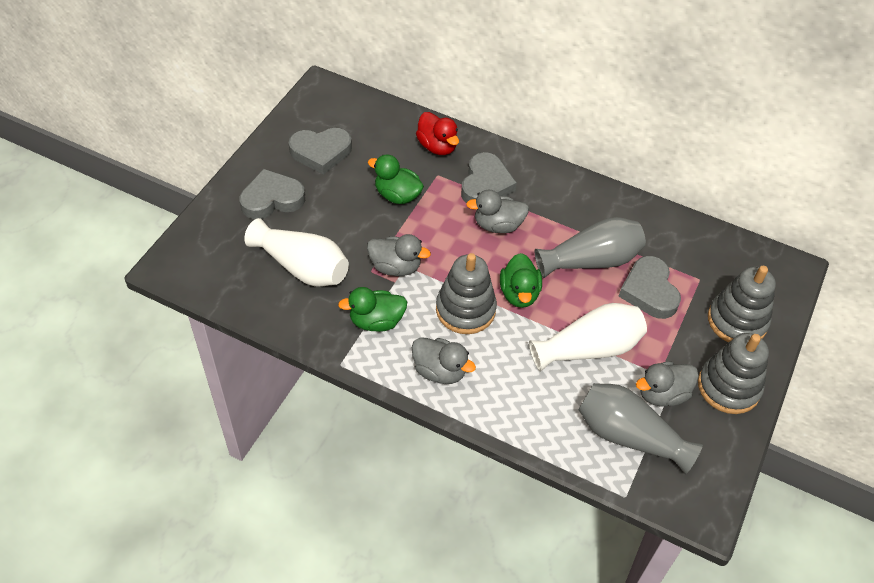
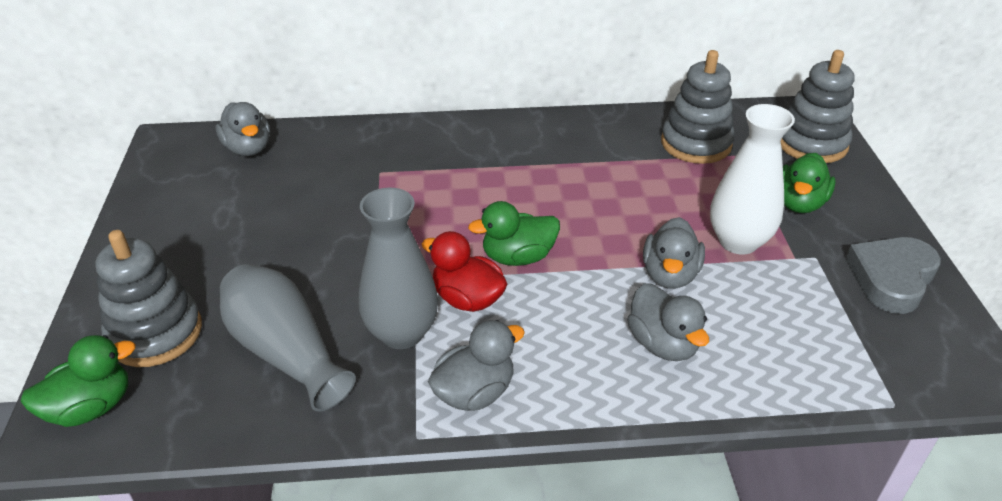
grey heart: 4 -> 1
white vase: 2 -> 1

